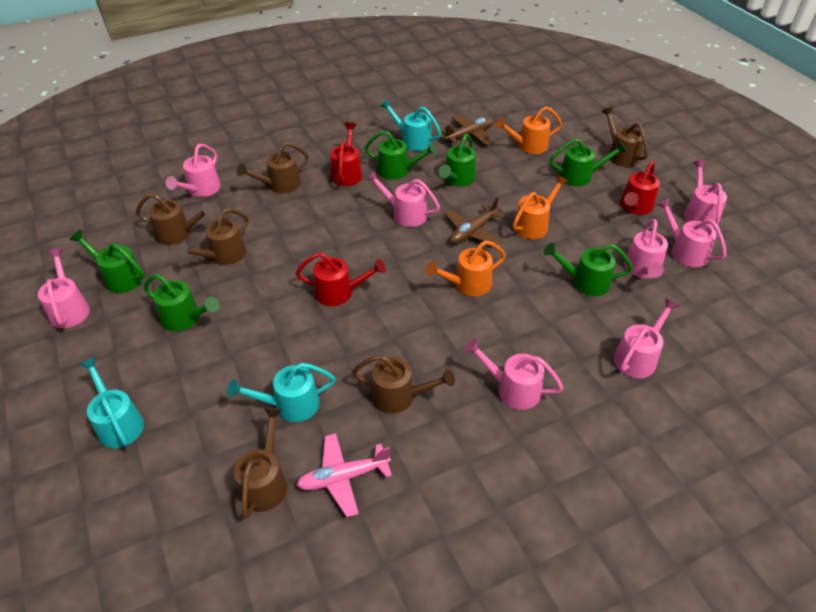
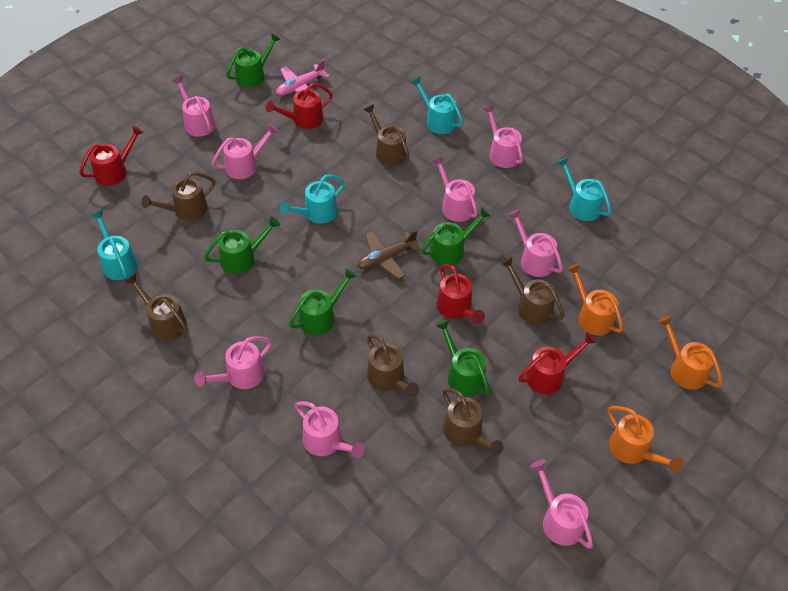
brown plane: 2 -> 1
green watering can: 6 -> 5
red watering can: 3 -> 4
turquoise watering can: 3 -> 4

